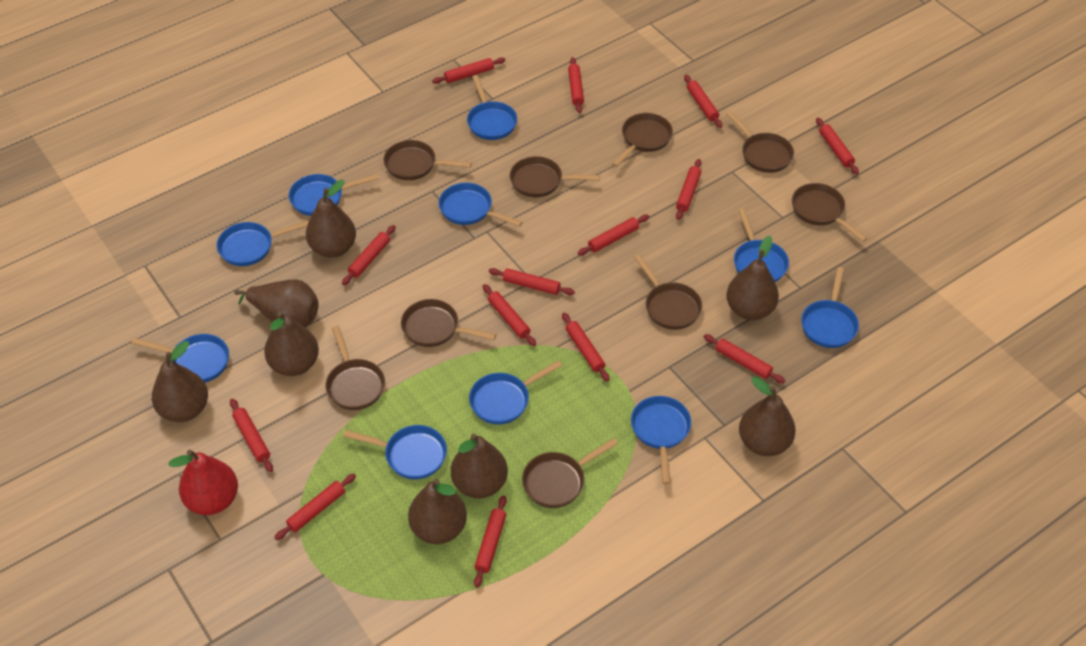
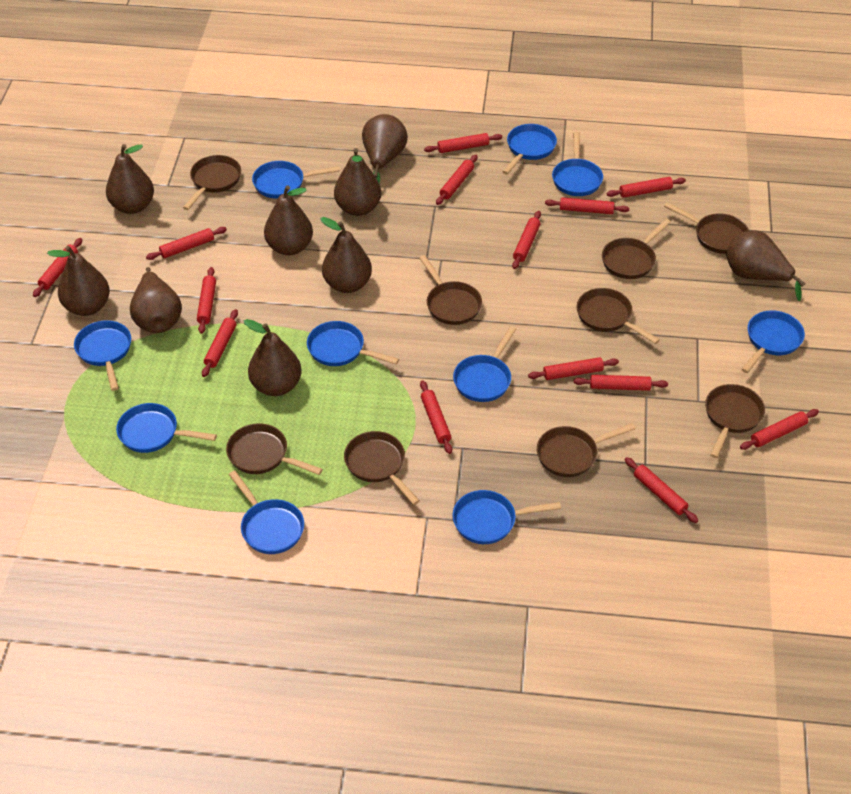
brown pear: 8 -> 9
red pear: 1 -> 0

